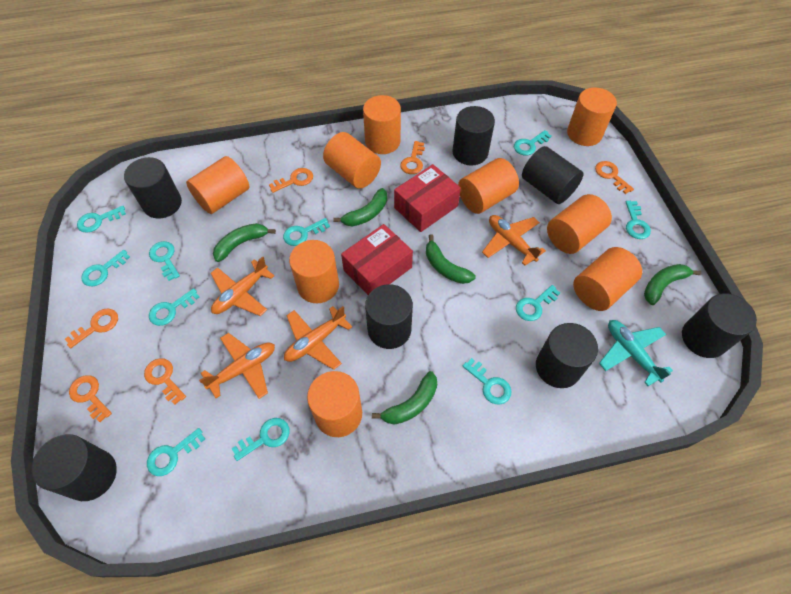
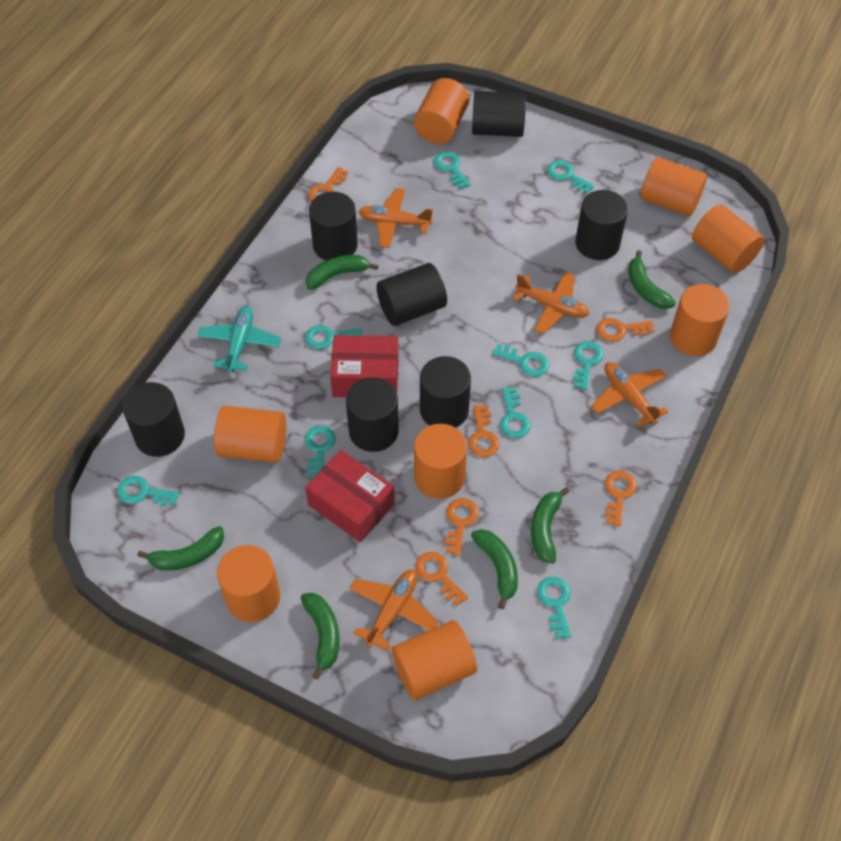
green banana: 5 -> 6
orange cylinder: 9 -> 8
turquoise key: 11 -> 9

